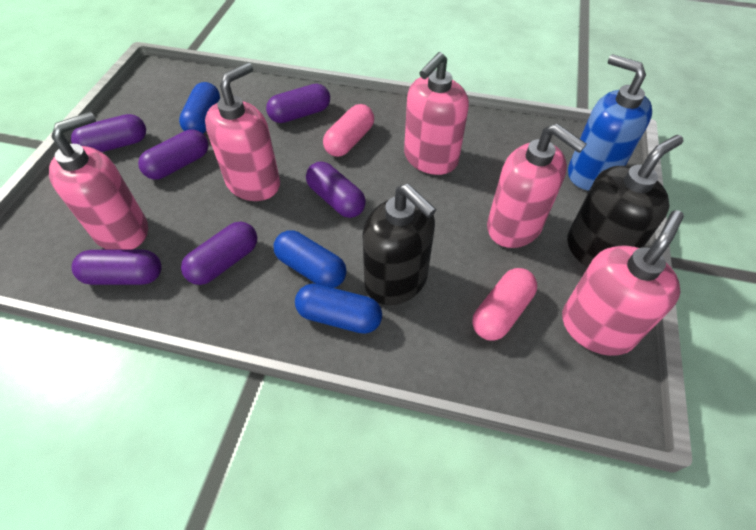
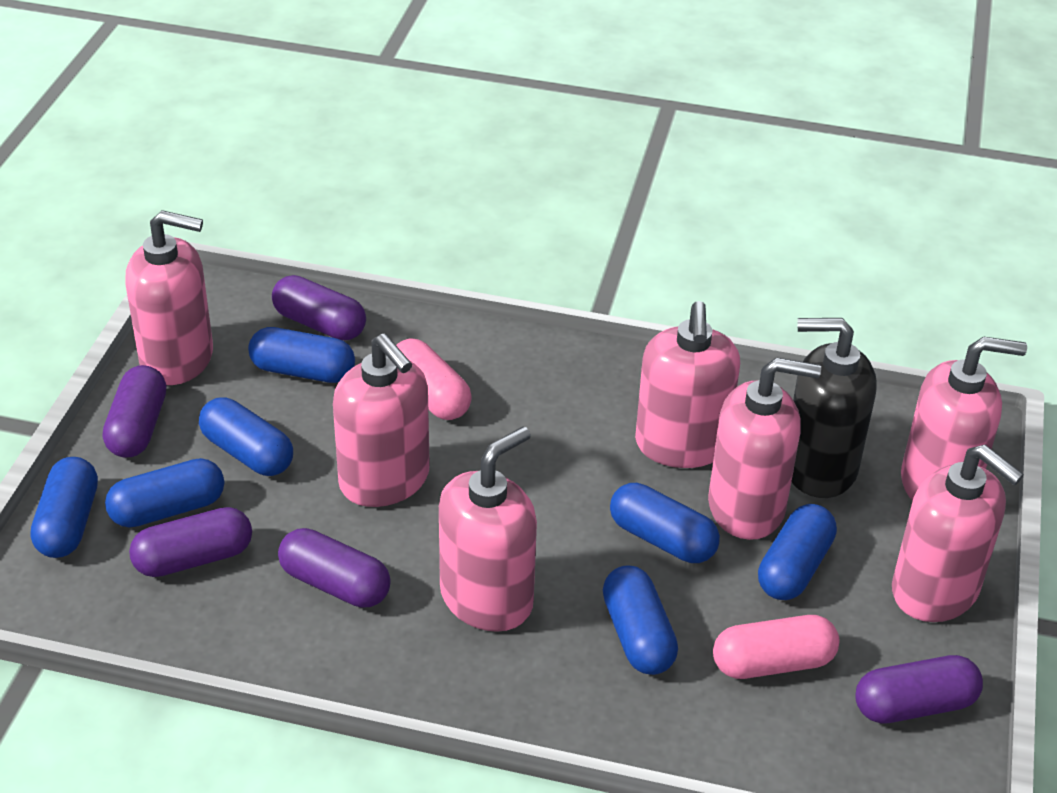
black soap dispenser: 2 -> 1
blue capsule: 3 -> 7
blue soap dispenser: 1 -> 0
pink soap dispenser: 5 -> 7
purple capsule: 6 -> 5

